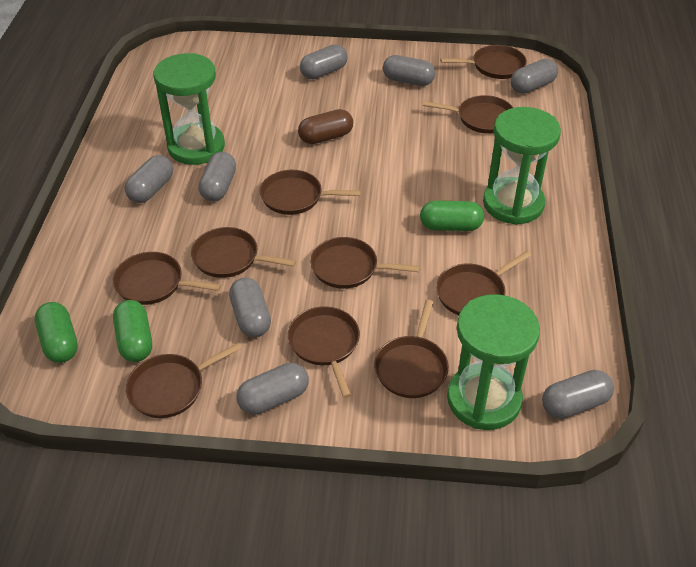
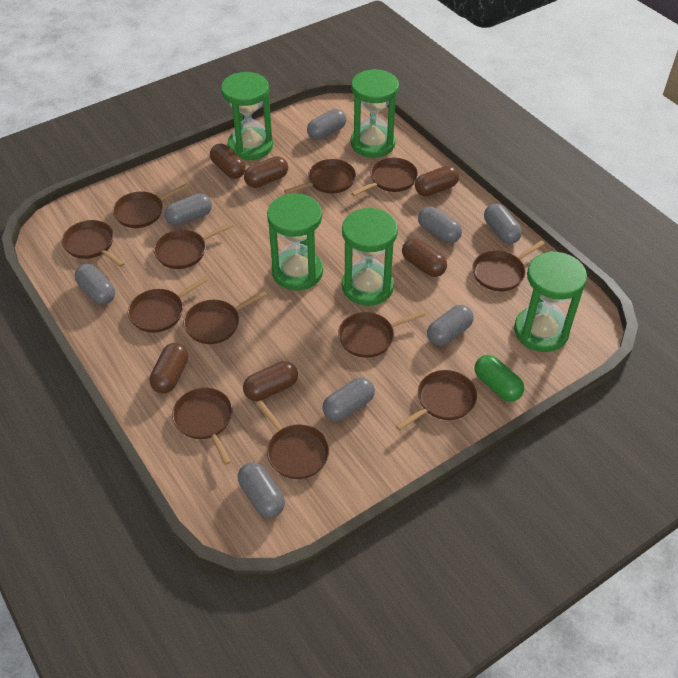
brown capsule: 1 -> 6
brown pan: 10 -> 12
green capsule: 3 -> 1
green hourglass: 3 -> 5

